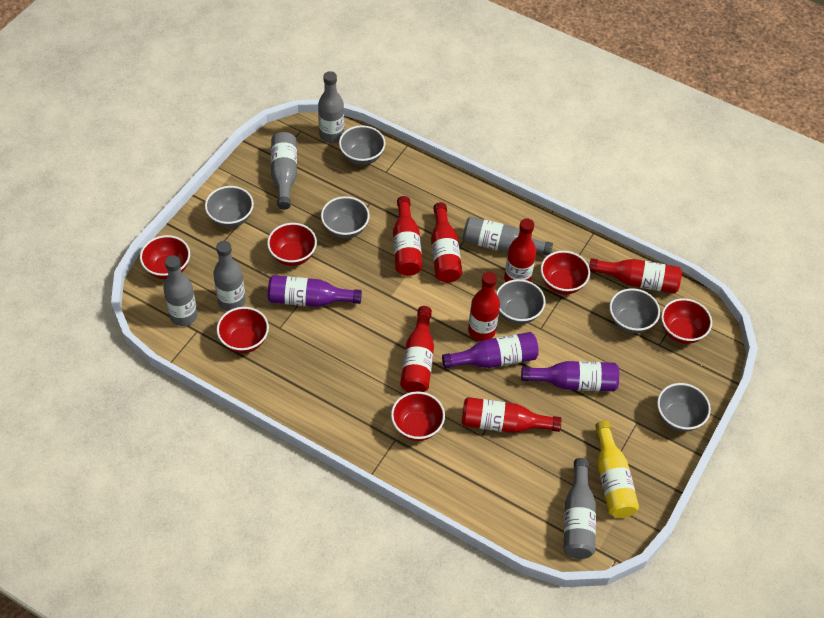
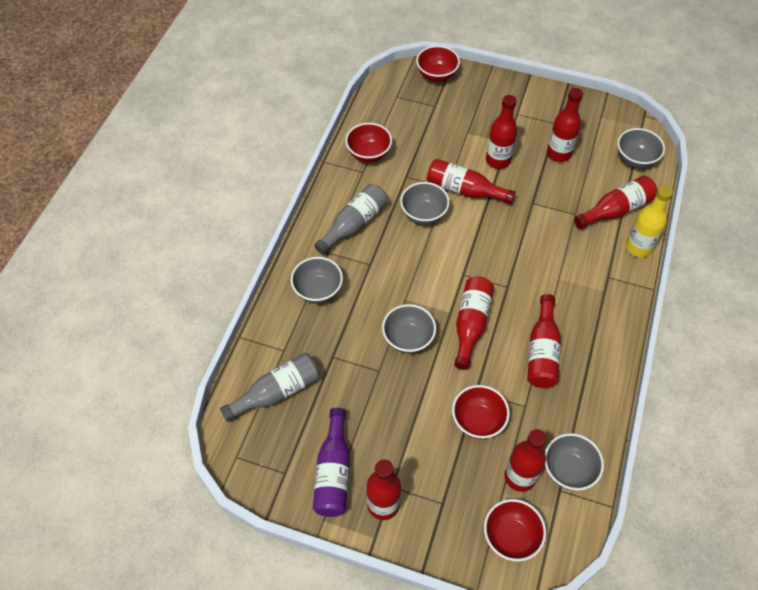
grey bottle: 6 -> 2
grey bowl: 6 -> 5
purple bottle: 3 -> 1
red bottle: 7 -> 8
red bowl: 6 -> 4

